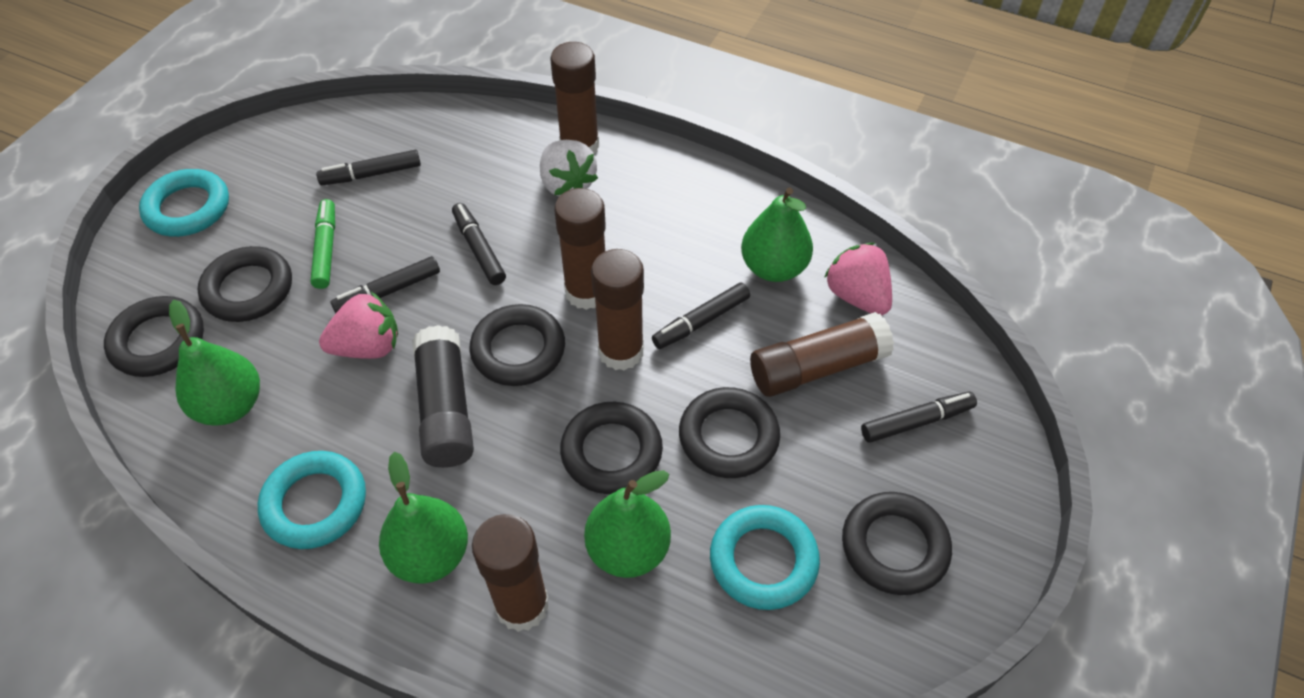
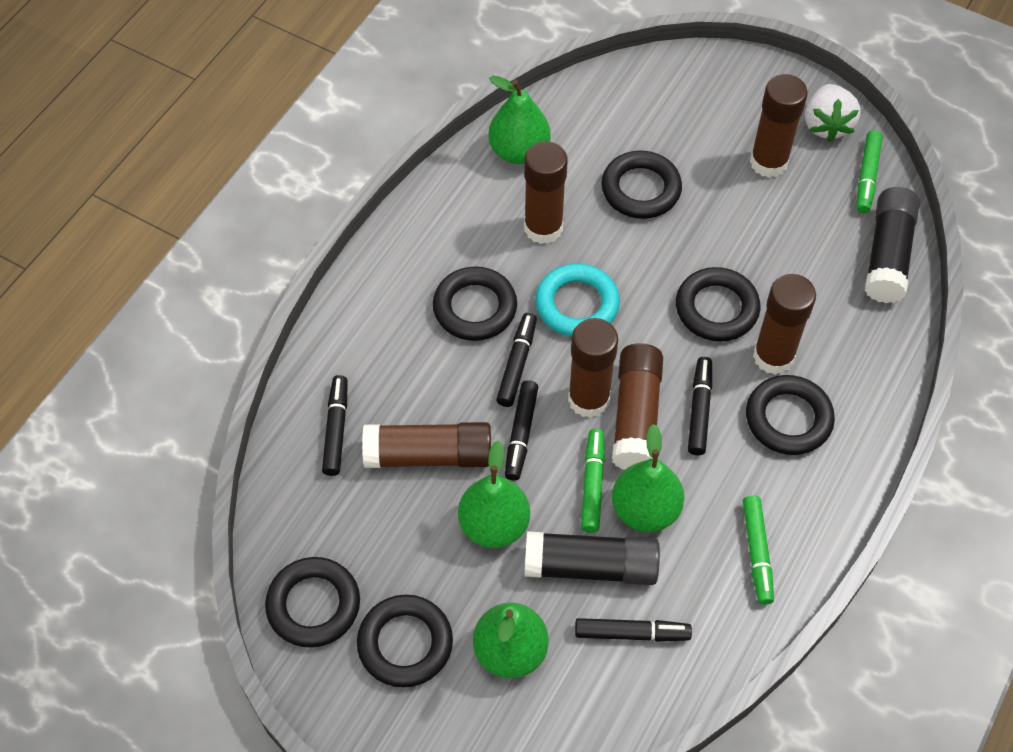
black glue stick: 1 -> 2
brown glue stick: 5 -> 6
green marker: 1 -> 3
pink strawberry: 2 -> 0
turquoise ring: 3 -> 1

